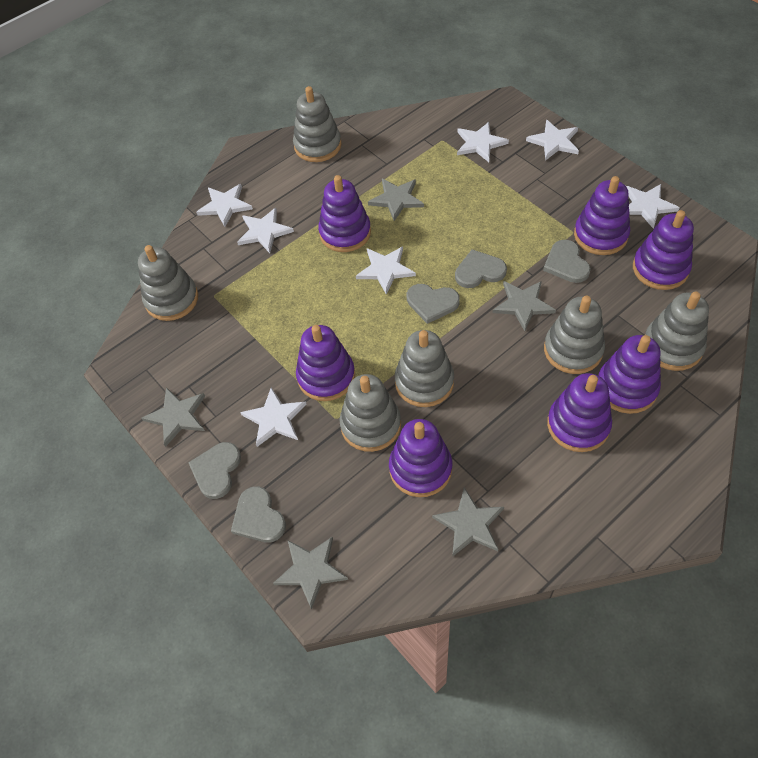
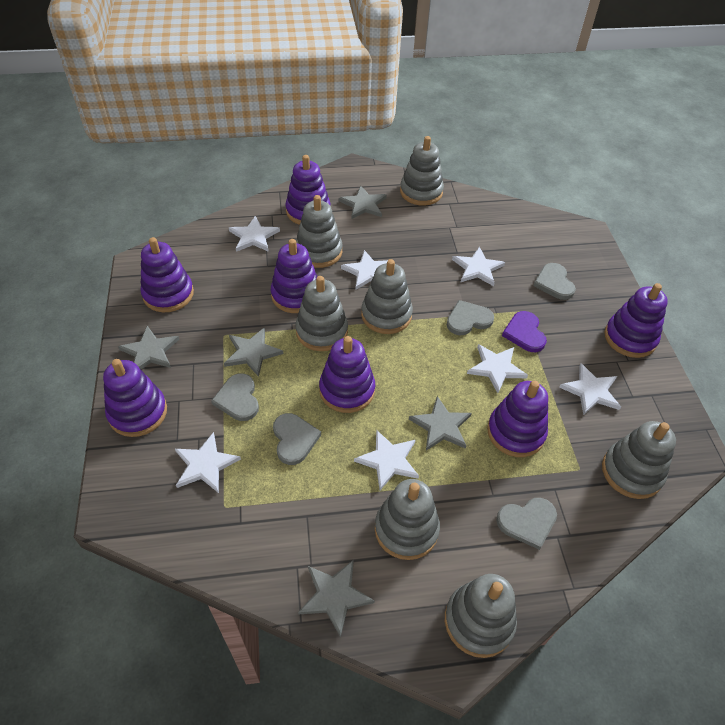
grey stacking toy: 6 -> 7
purple heart: 0 -> 1

